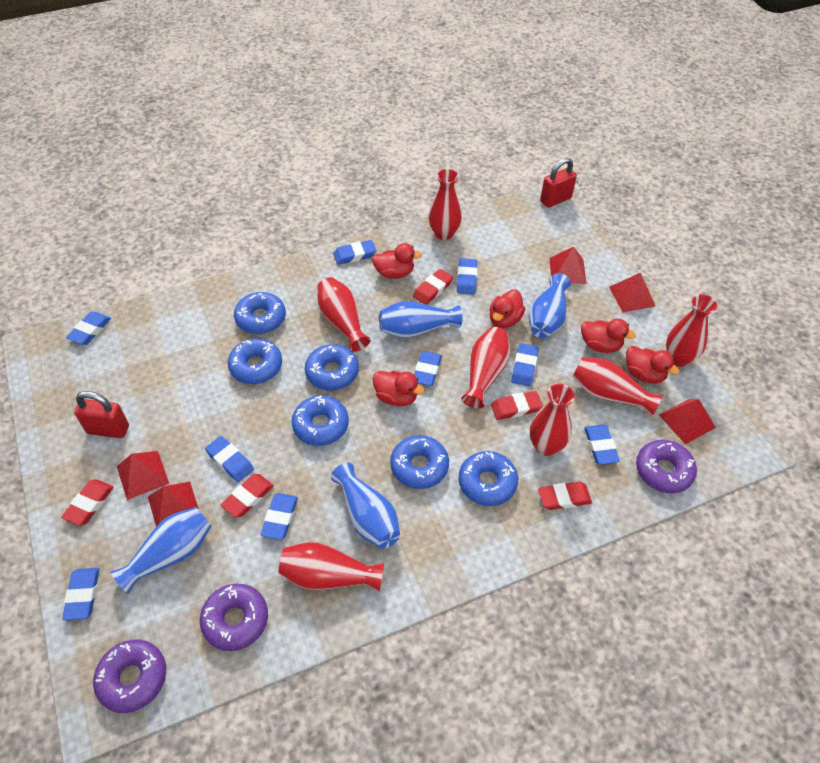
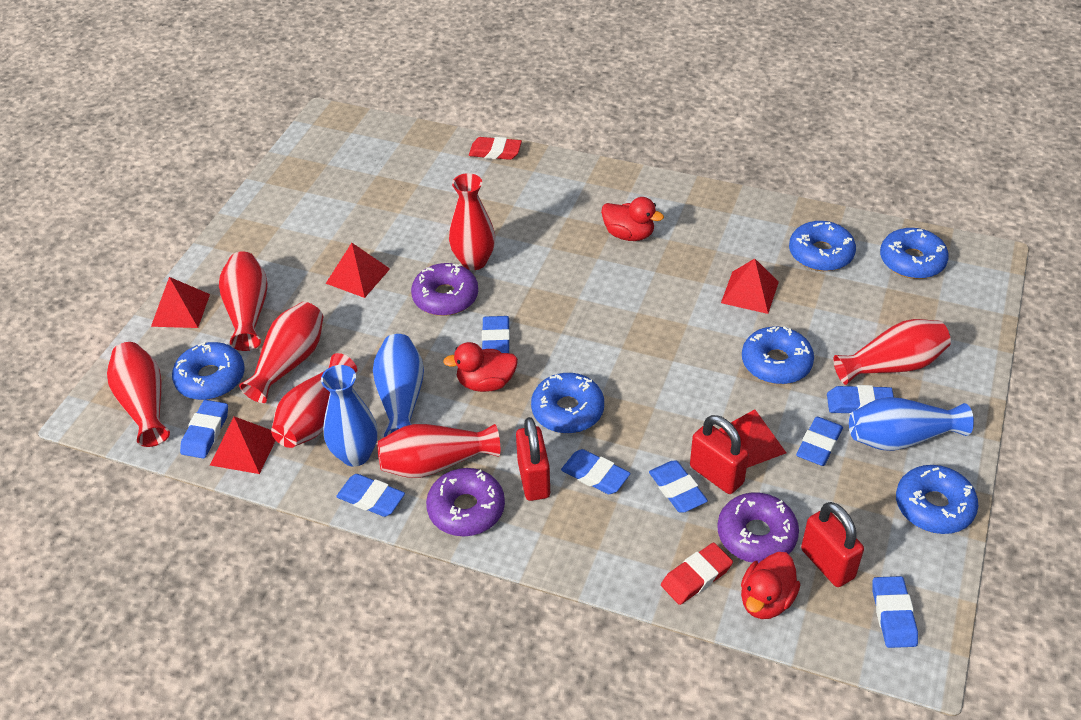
blue eraser: 9 -> 8
blue vase: 4 -> 3
red duck: 5 -> 3
red eraser: 5 -> 2
red padlock: 2 -> 3

